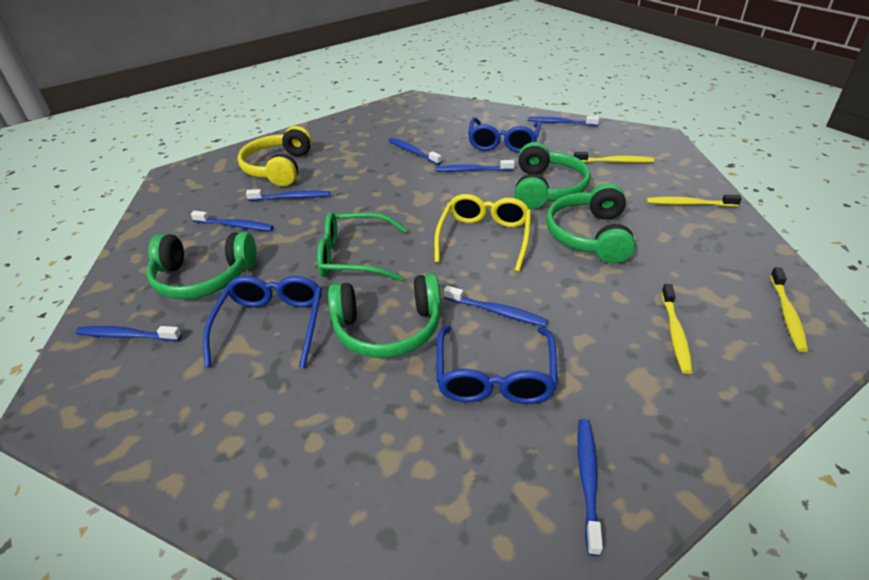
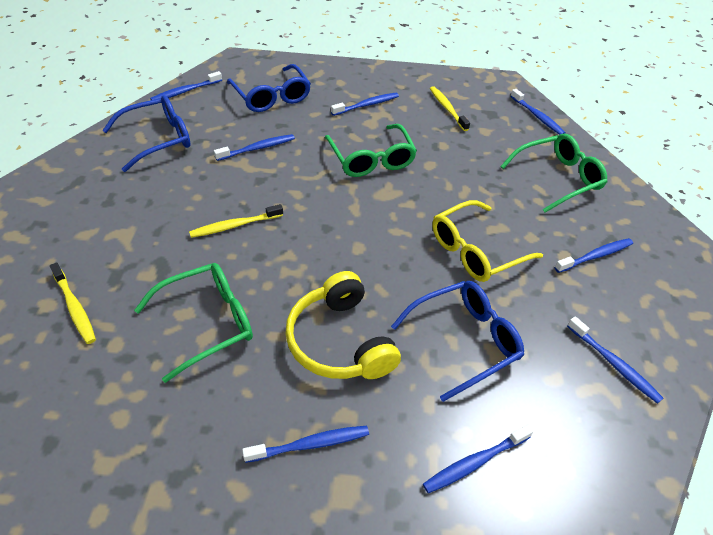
green glasses: 1 -> 3
green headphones: 4 -> 0
yellow toothbrush: 4 -> 3

